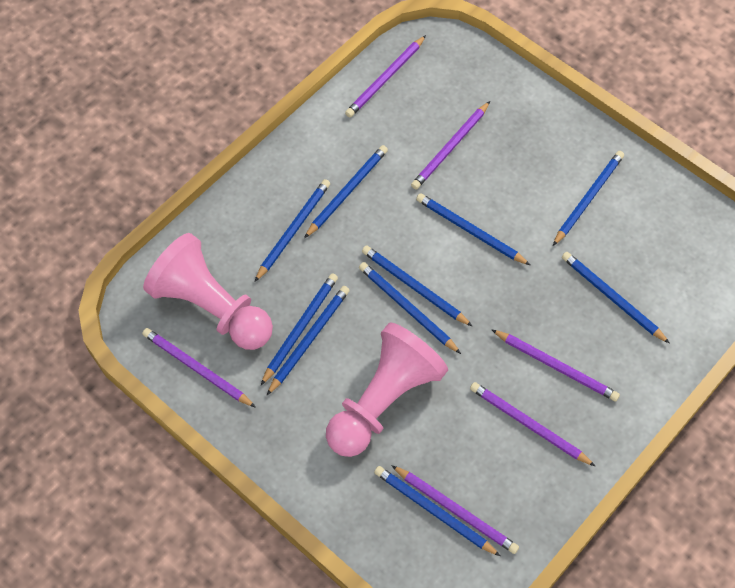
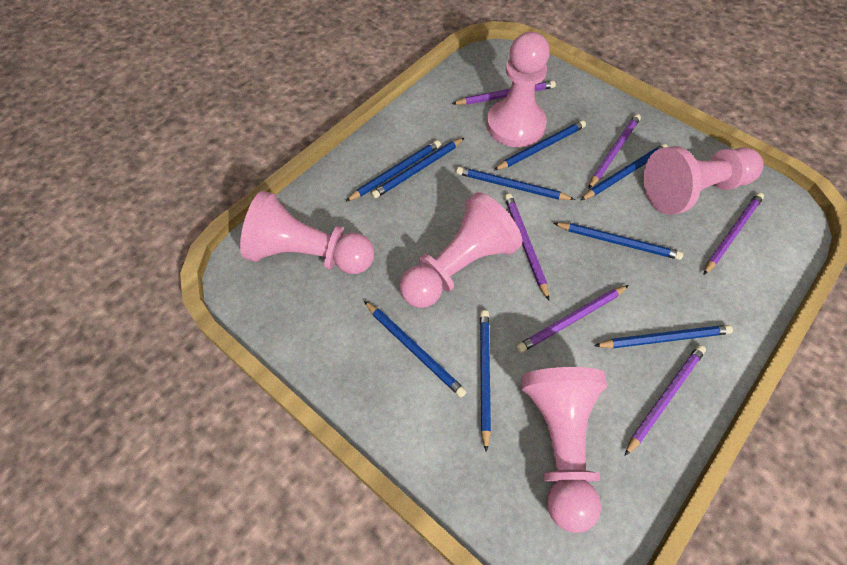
blue pencil: 10 -> 9
pink pawn: 2 -> 5

